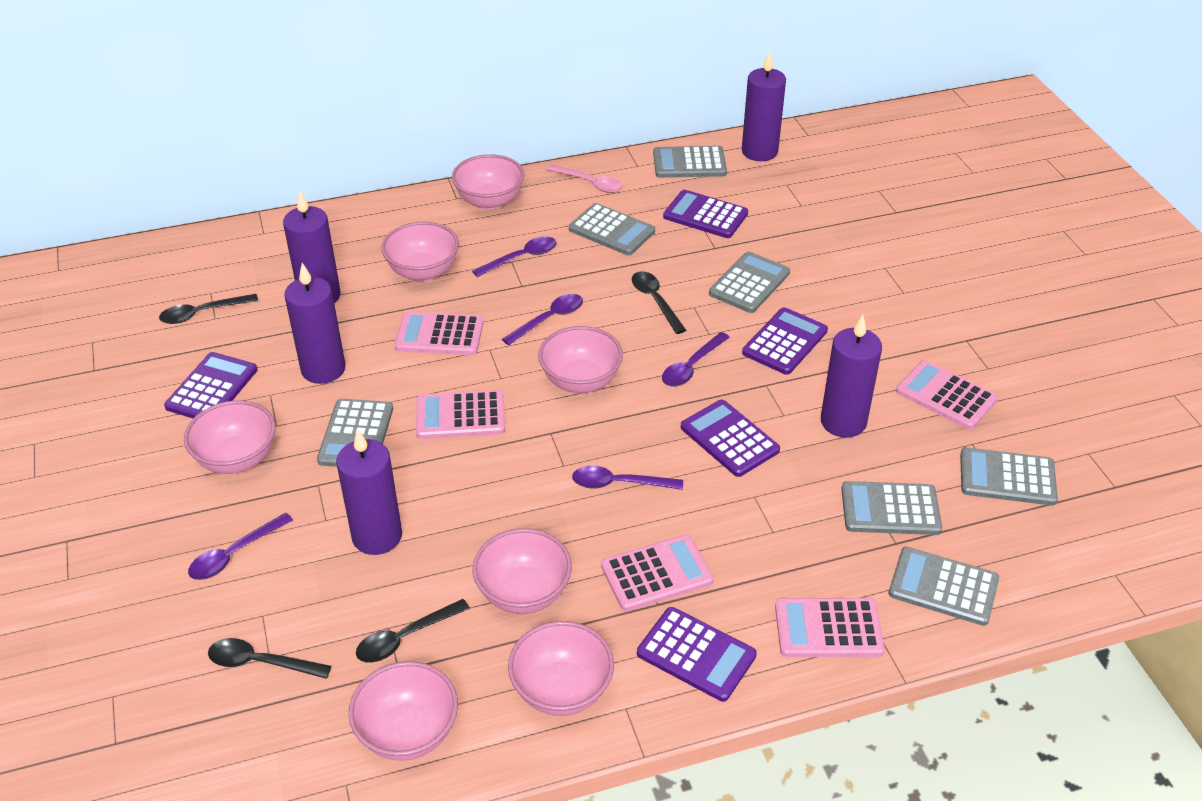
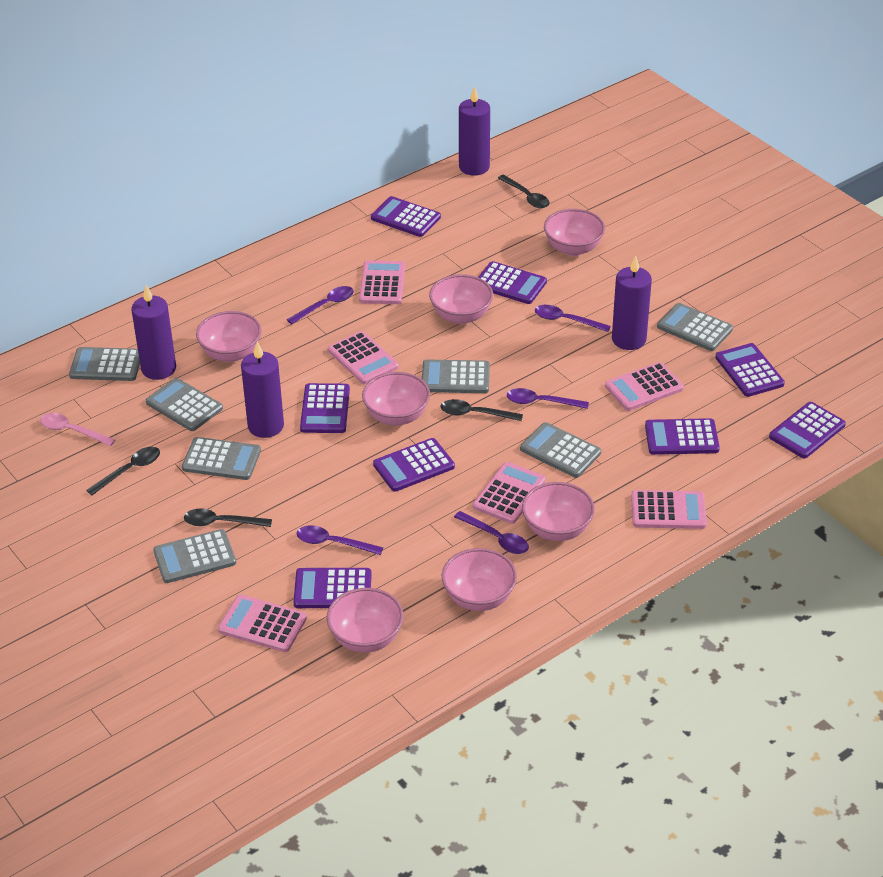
pink calculator: 5 -> 6
purple calculator: 5 -> 8
purple candle: 5 -> 4

